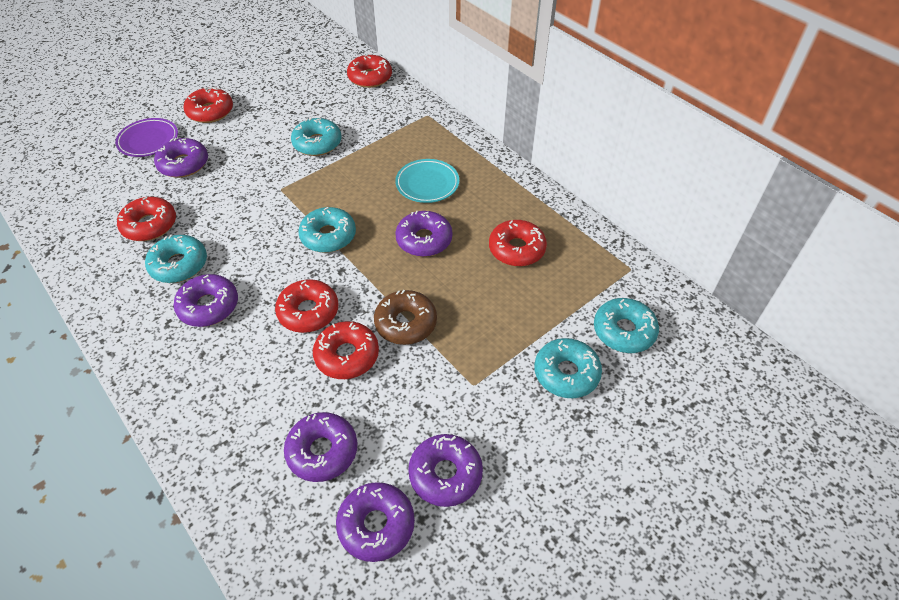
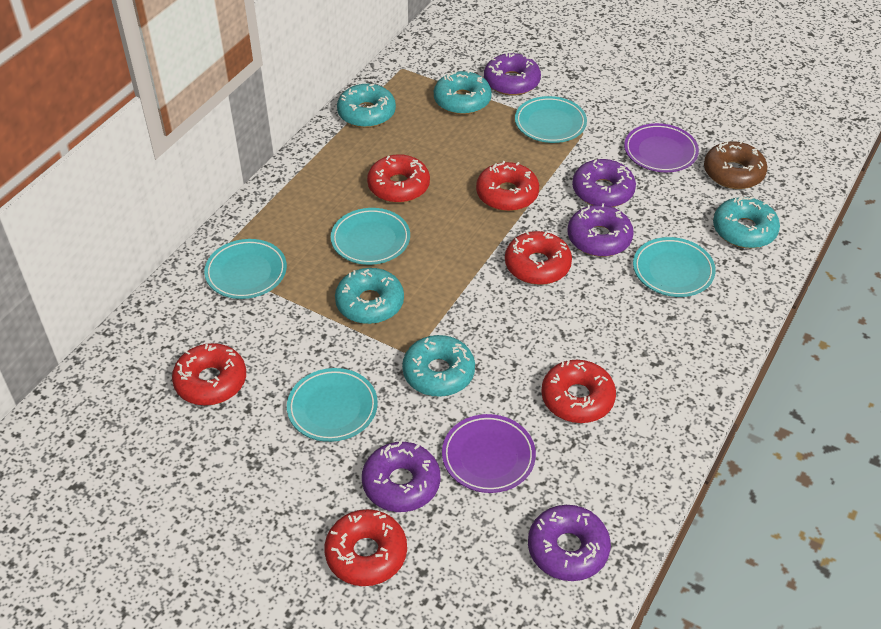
purple donut: 6 -> 5
purple plate: 1 -> 2
turquoise plate: 1 -> 5

